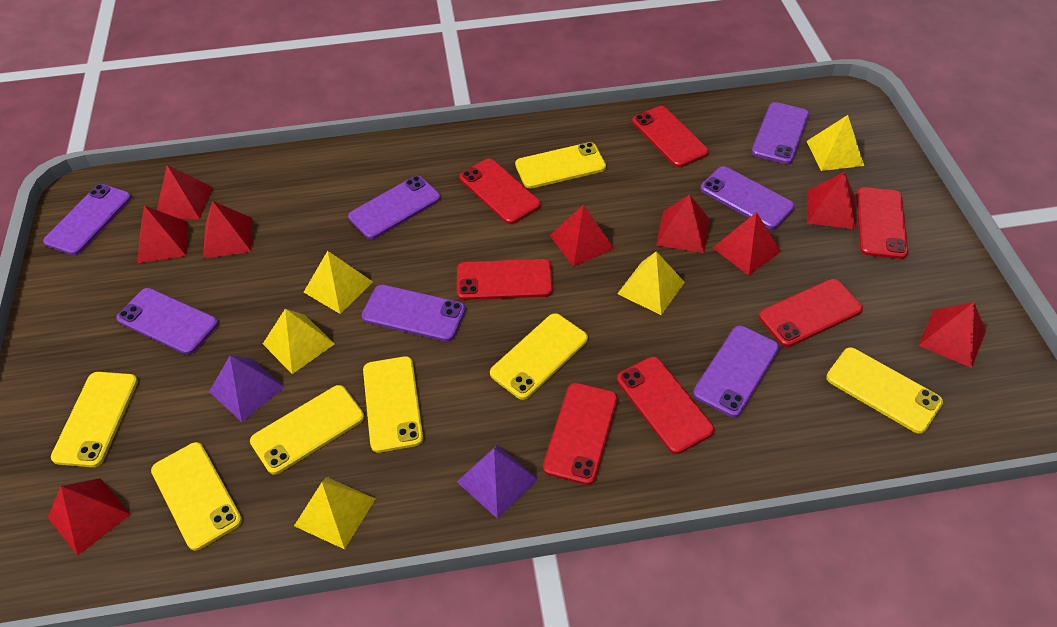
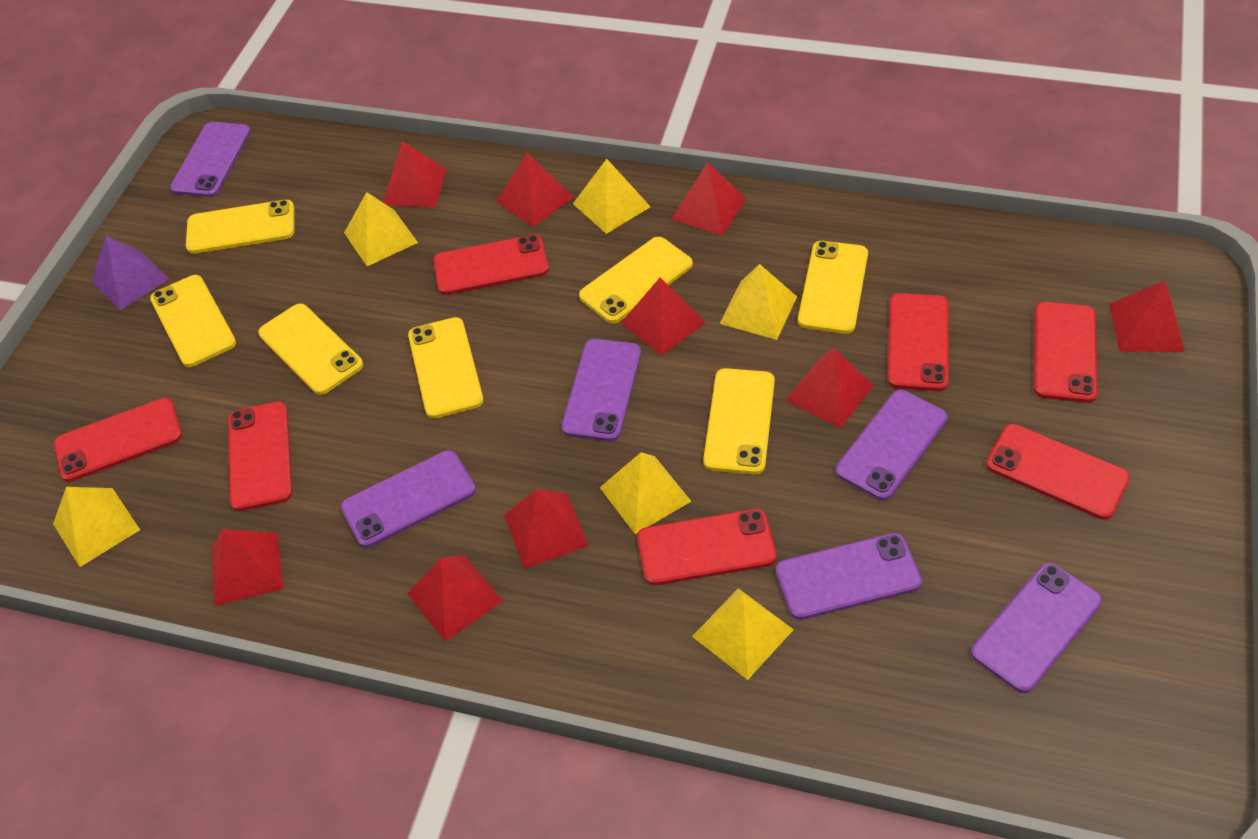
purple phone: 7 -> 6
purple pyramid: 2 -> 1
yellow pyramid: 5 -> 6

